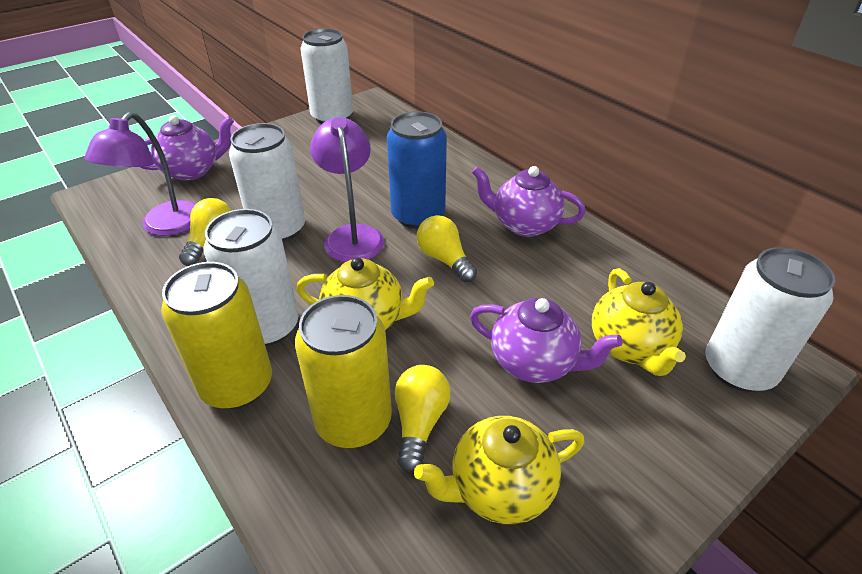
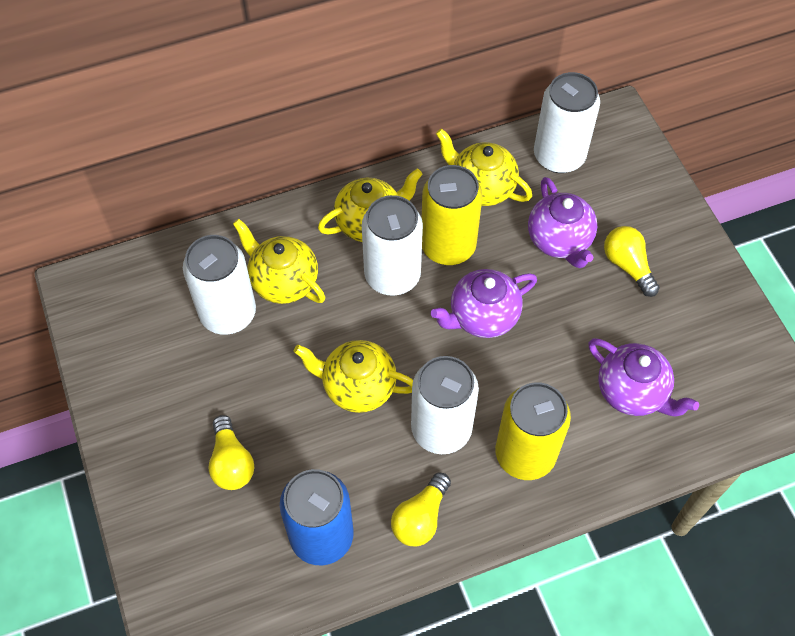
purple lamp: 2 -> 0
yellow teapot: 3 -> 4

